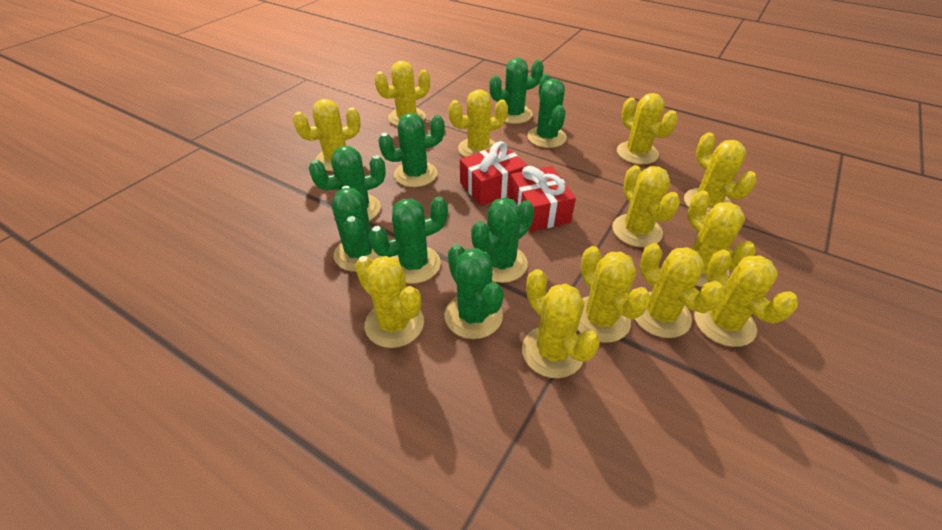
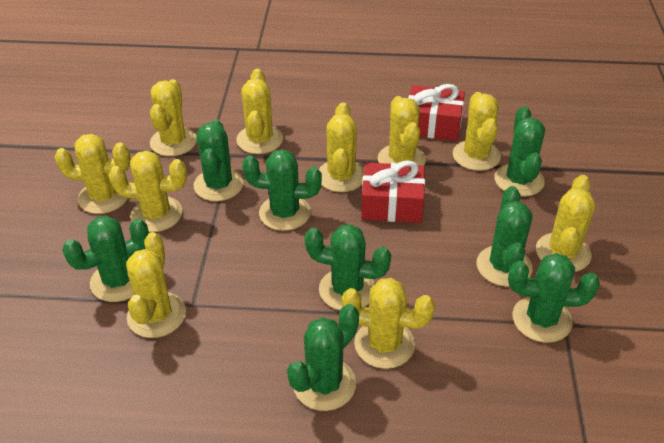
yellow cactus: 12 -> 10

